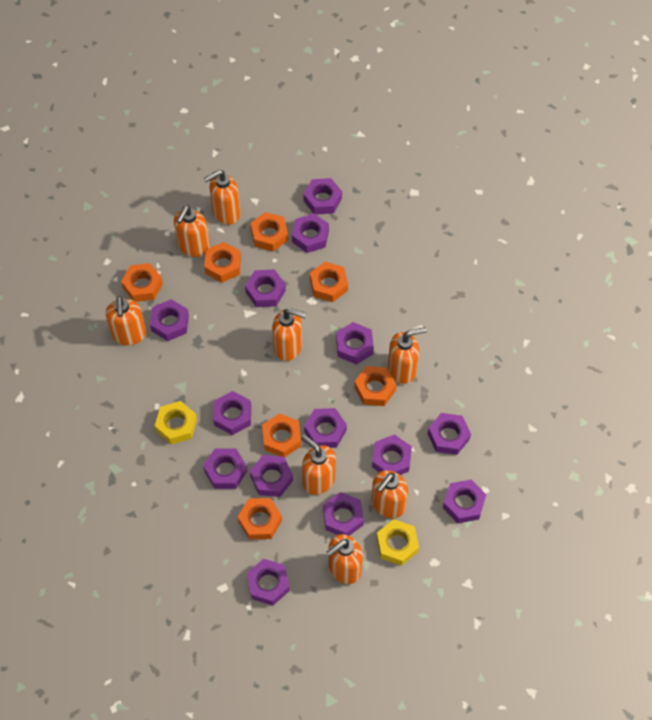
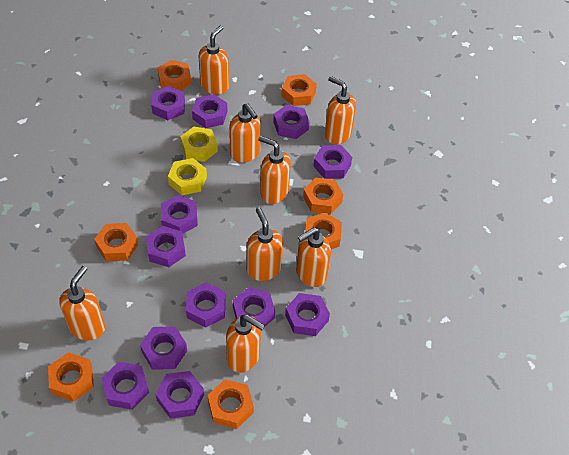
purple nut: 14 -> 12

